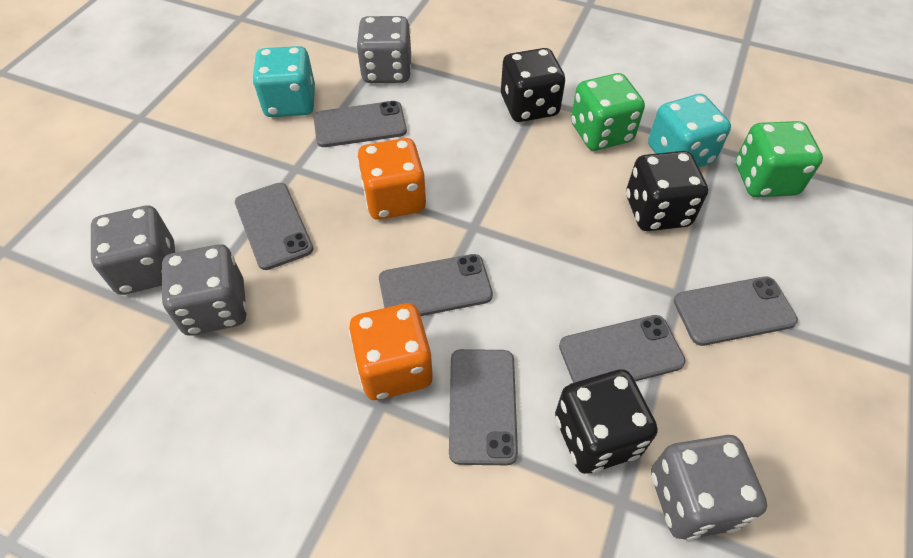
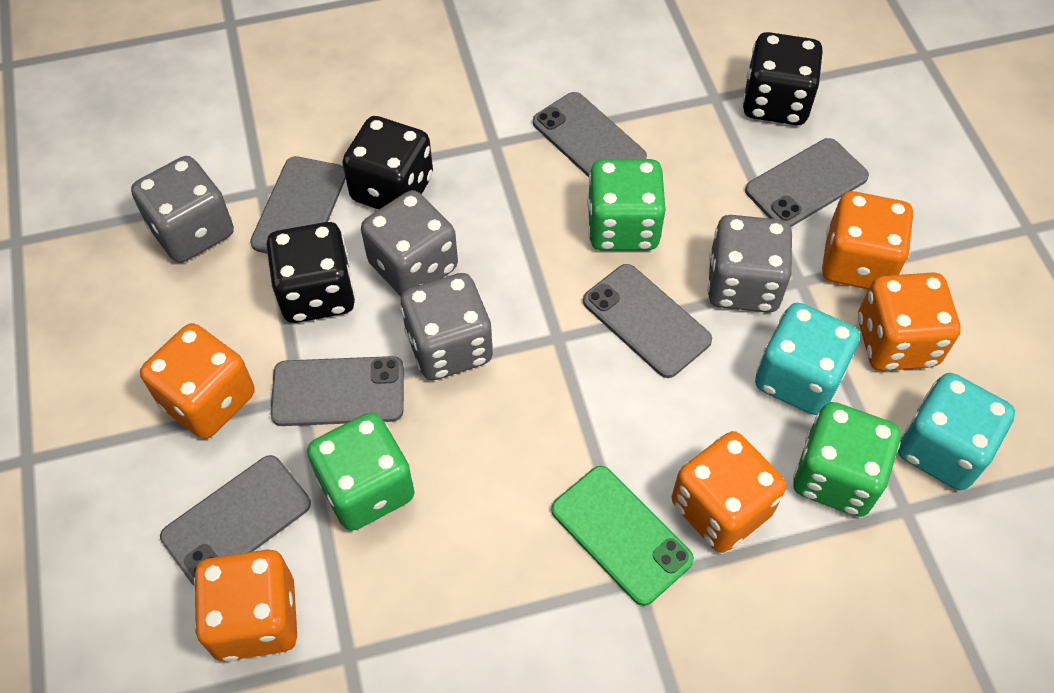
green dice: 2 -> 3
green phone: 0 -> 1
orange dice: 2 -> 5

